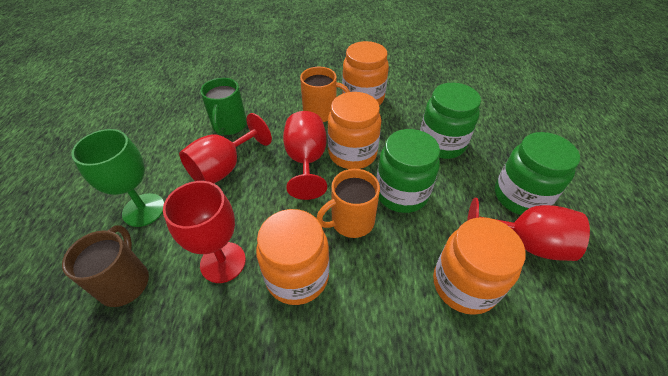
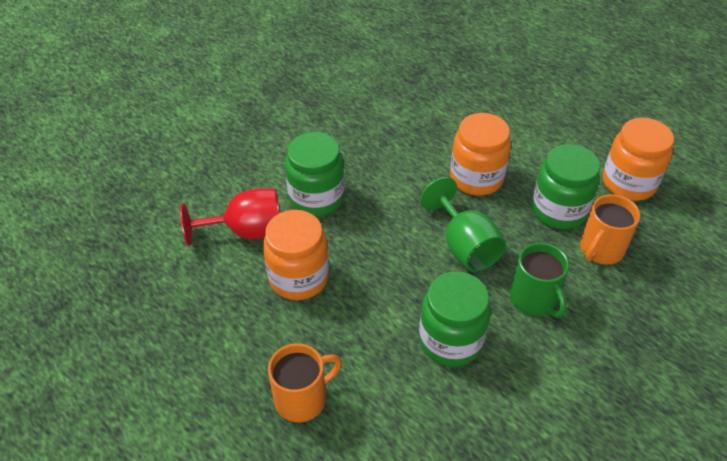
brown mug: 1 -> 0
orange jar: 4 -> 3
red goblet: 4 -> 1

